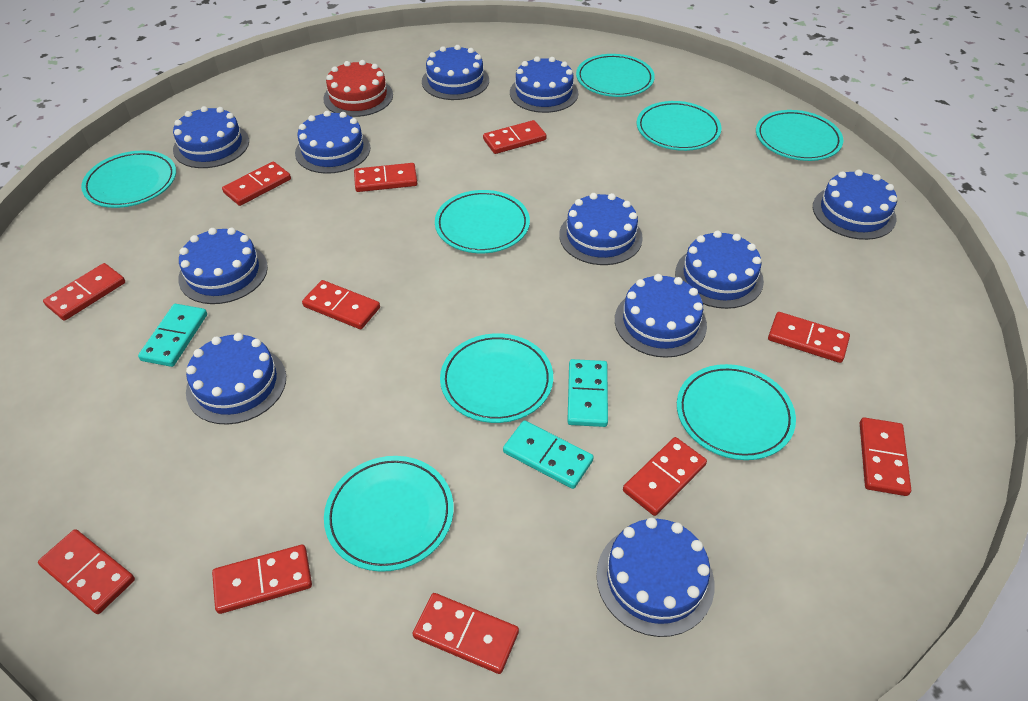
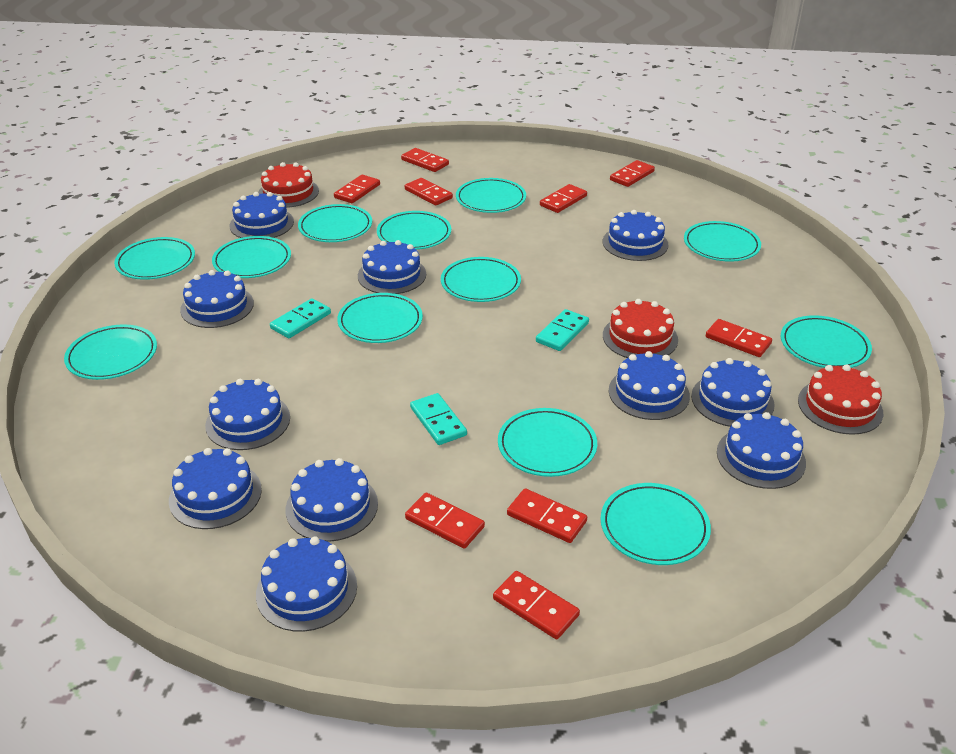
red cake: 1 -> 3
red domino: 11 -> 9
turquoise plate: 8 -> 12

